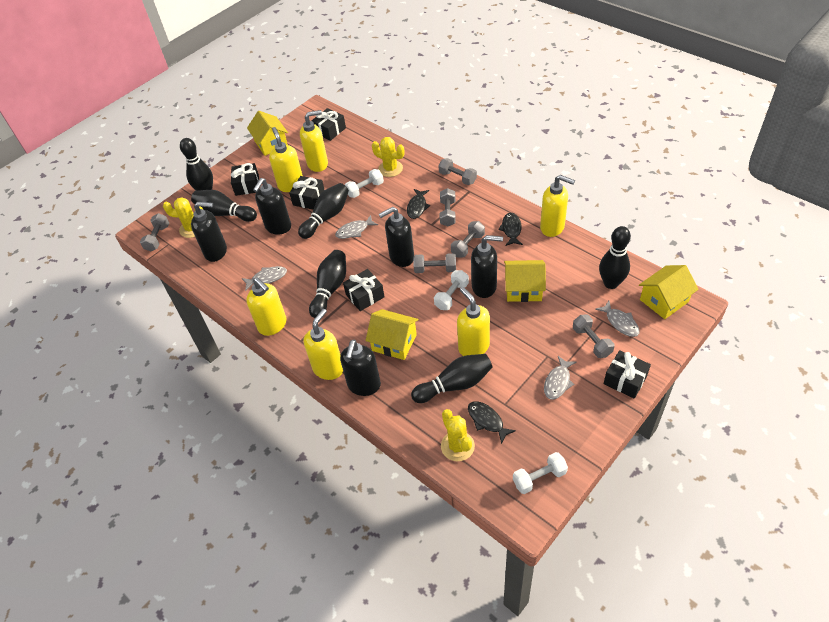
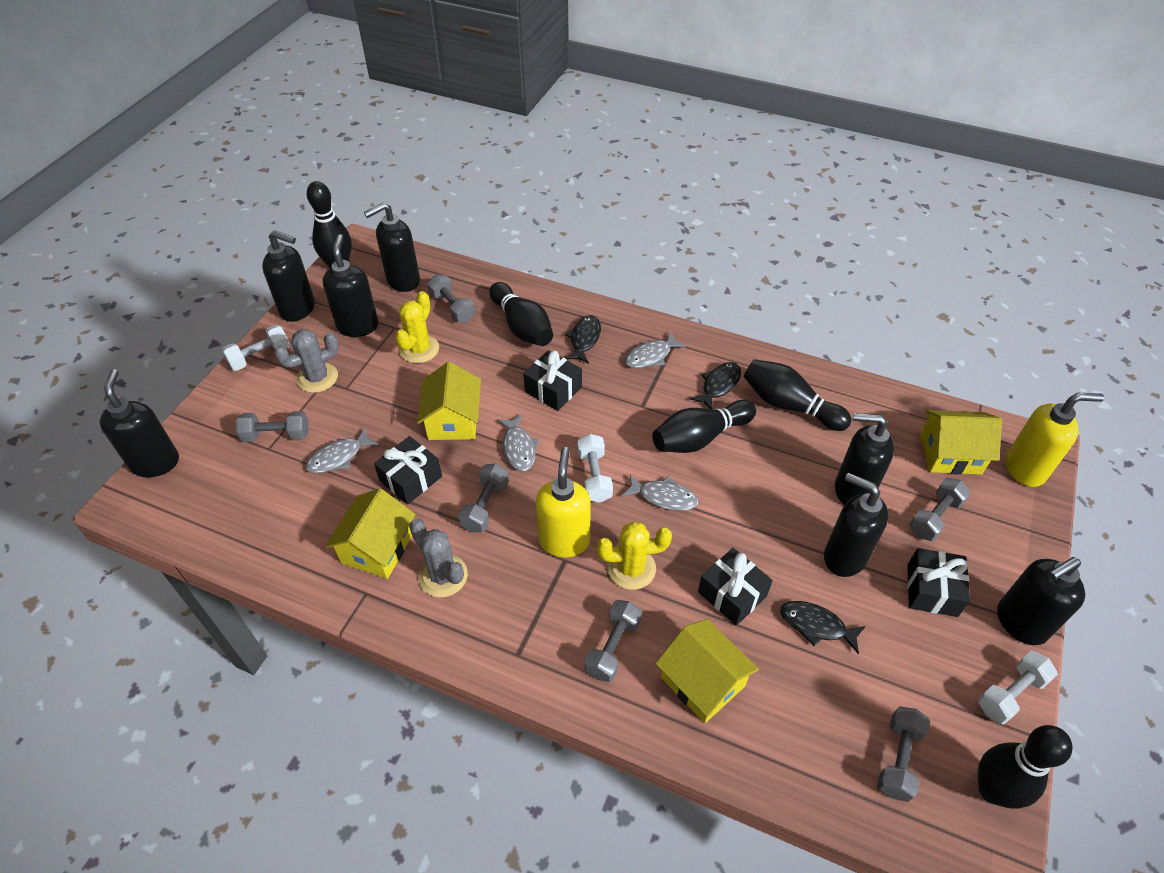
black bowling pin: 6 -> 5
black gift: 5 -> 4
black soap dispenser: 5 -> 7
grey cactus: 0 -> 2
yellow cactus: 3 -> 2
yellow soap dispenser: 6 -> 2

